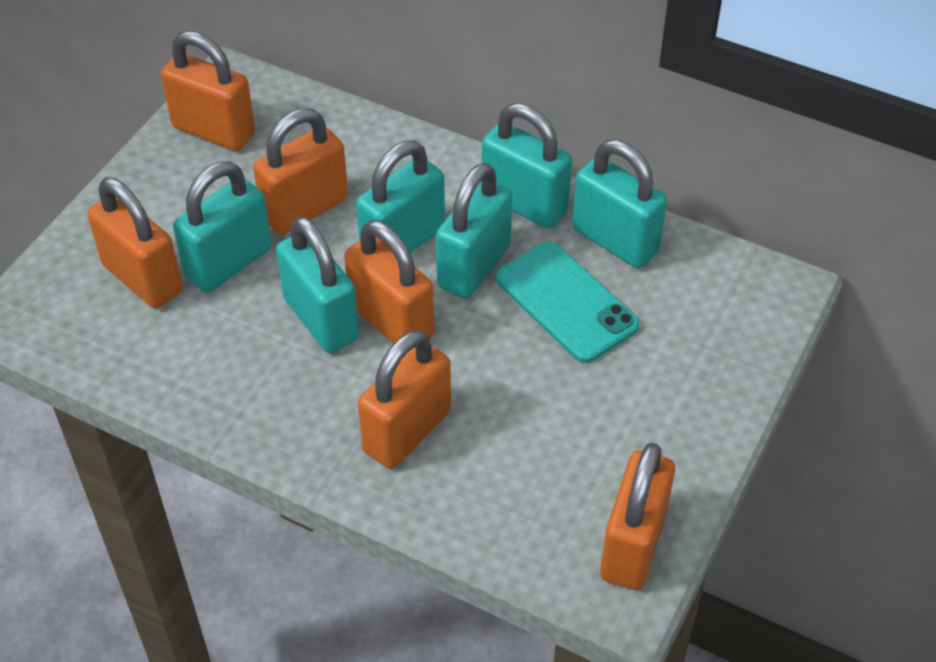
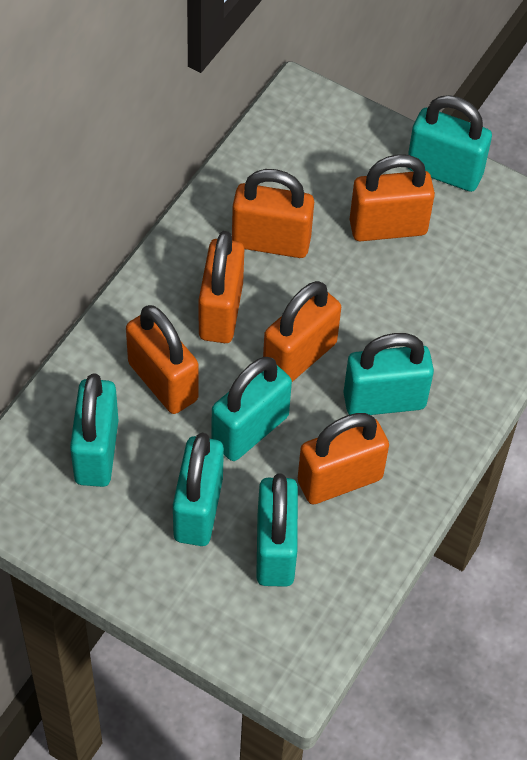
turquoise phone: 1 -> 0

